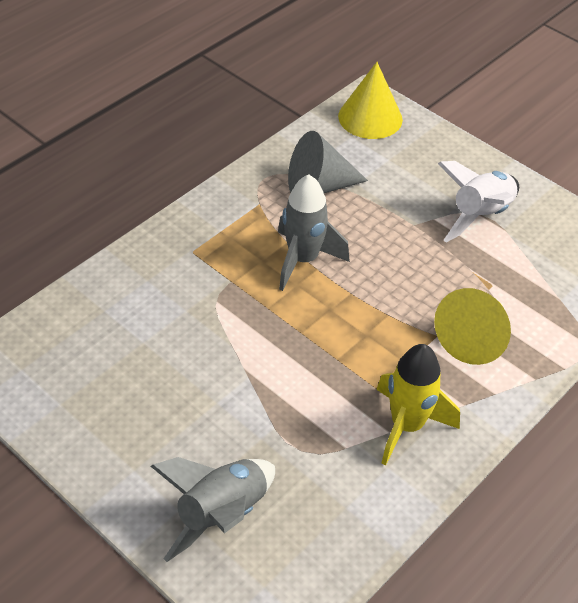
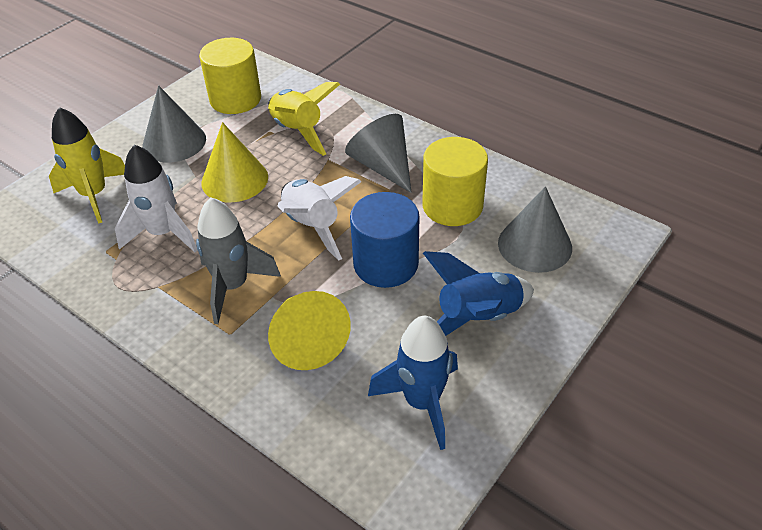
blue cylinder: 0 -> 1
blue rocket: 0 -> 2
grey cone: 1 -> 3
grey rocket: 2 -> 1
white rocket: 1 -> 2
yellow cylinder: 0 -> 2
yellow rocket: 1 -> 2

